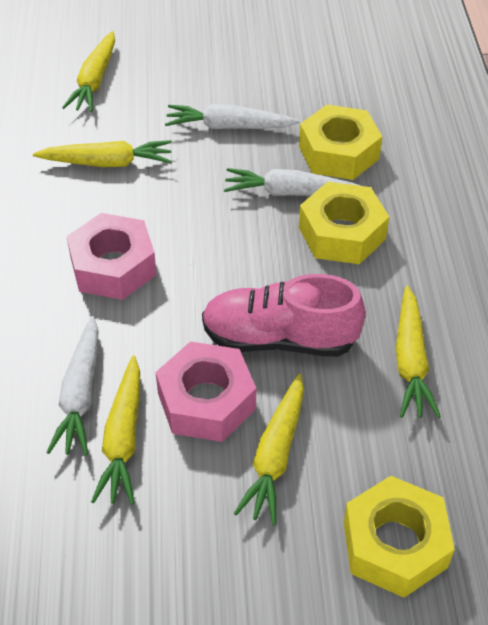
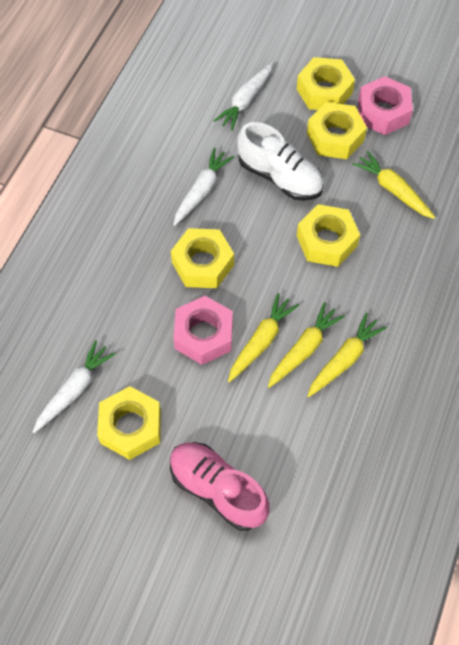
white shoe: 0 -> 1
yellow carrot: 5 -> 4
yellow nut: 3 -> 5

